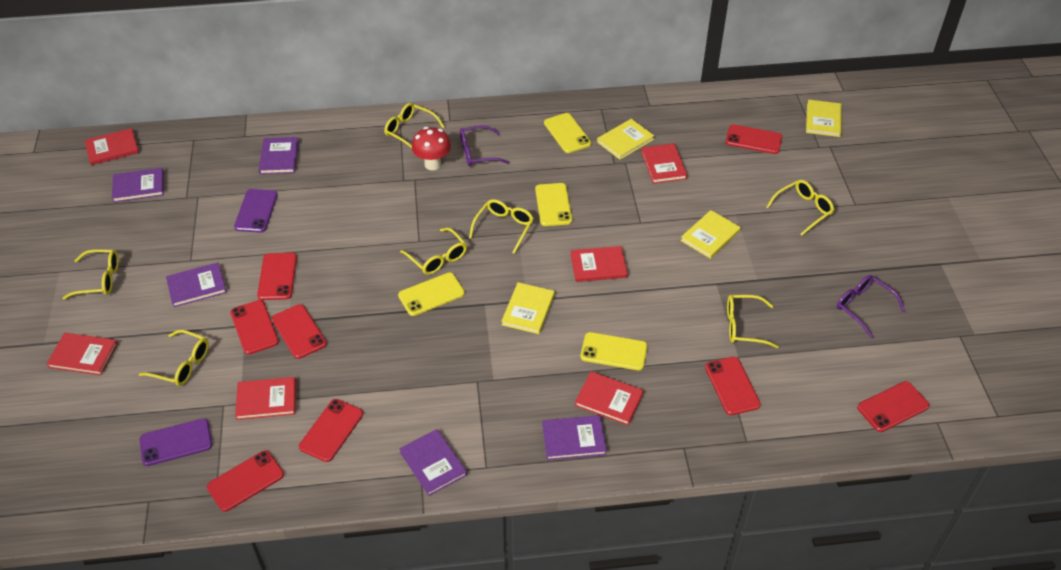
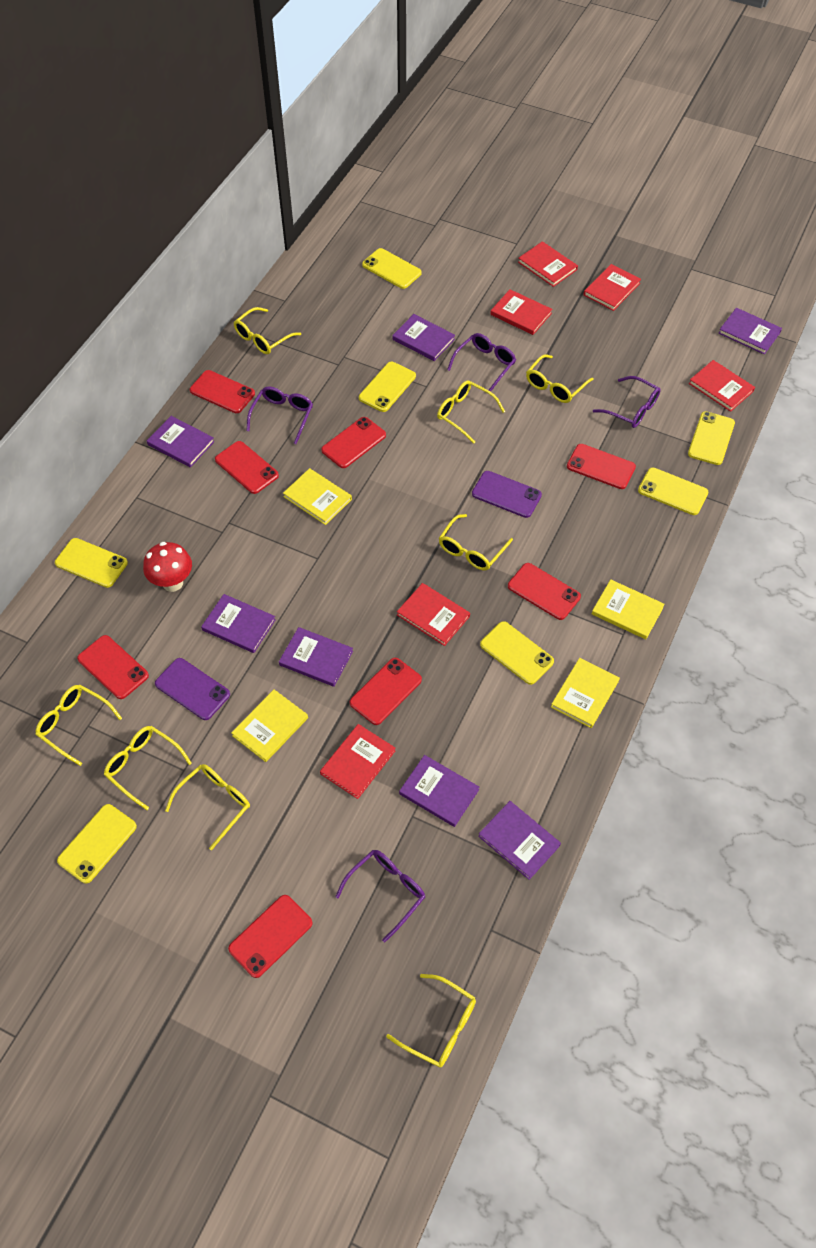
purple book: 5 -> 7
purple glasses: 2 -> 4
yellow glasses: 7 -> 8
yellow phone: 4 -> 7

